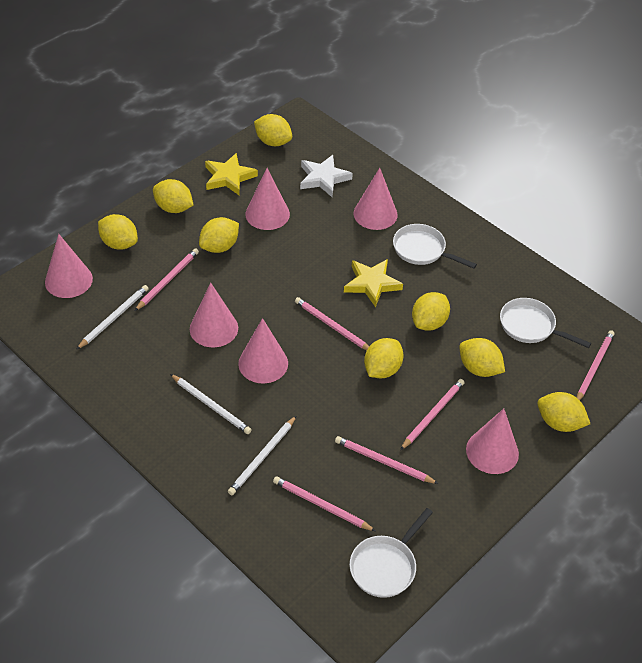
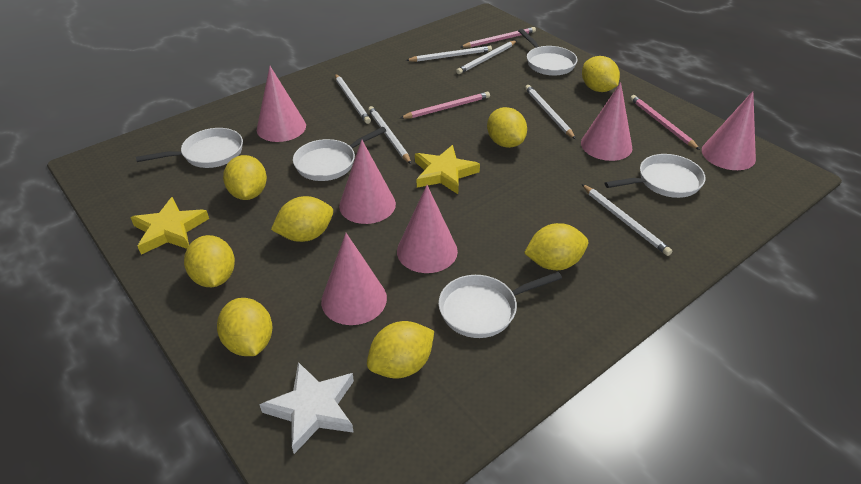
pink pencil: 6 -> 3
white pan: 3 -> 5
white pencil: 3 -> 6

